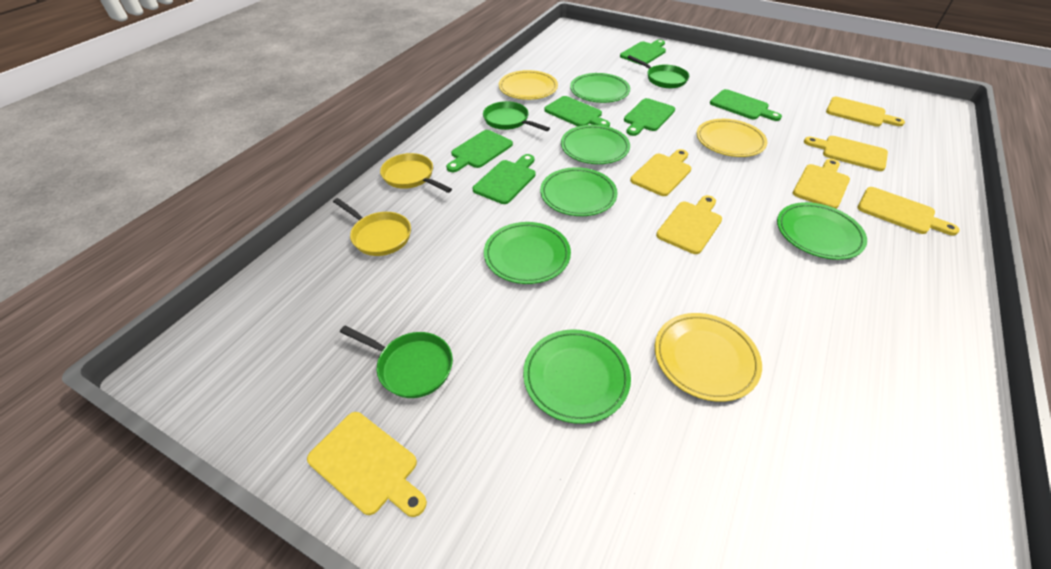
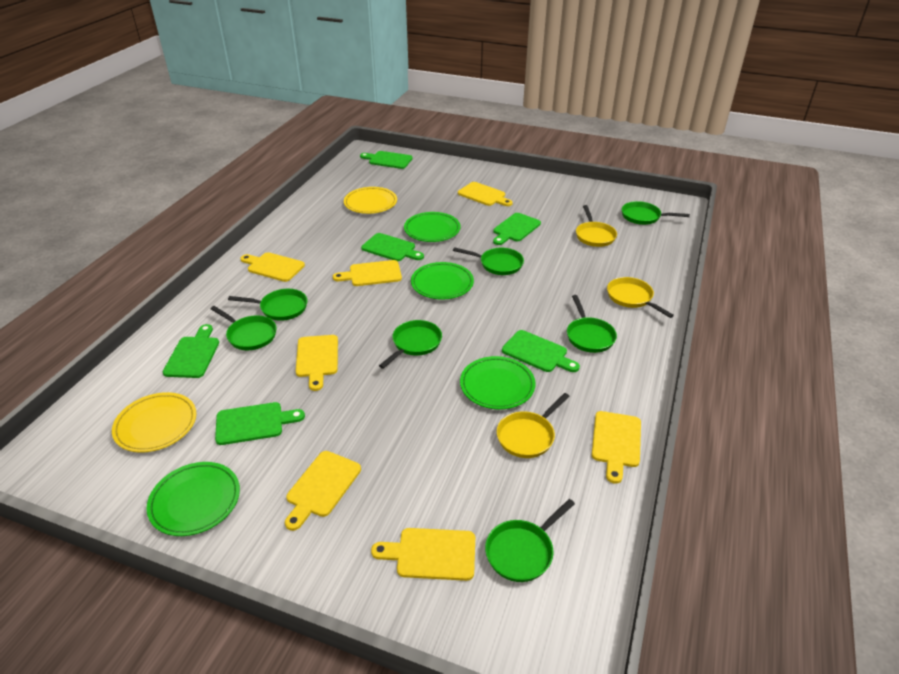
green pan: 3 -> 7
green plate: 6 -> 4
yellow pan: 2 -> 3
yellow plate: 3 -> 2

